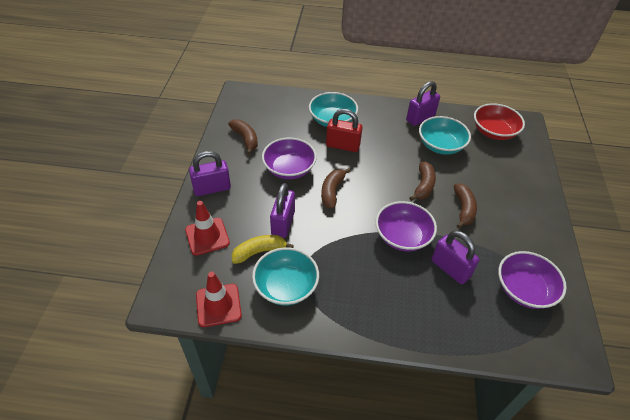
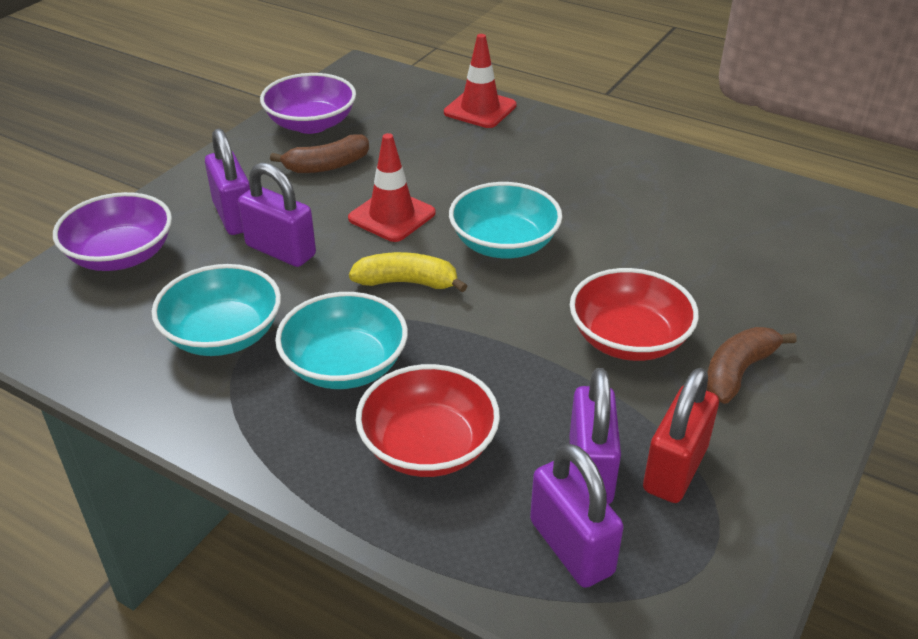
brown banana: 4 -> 2
purple bowl: 3 -> 2
red bowl: 1 -> 2

